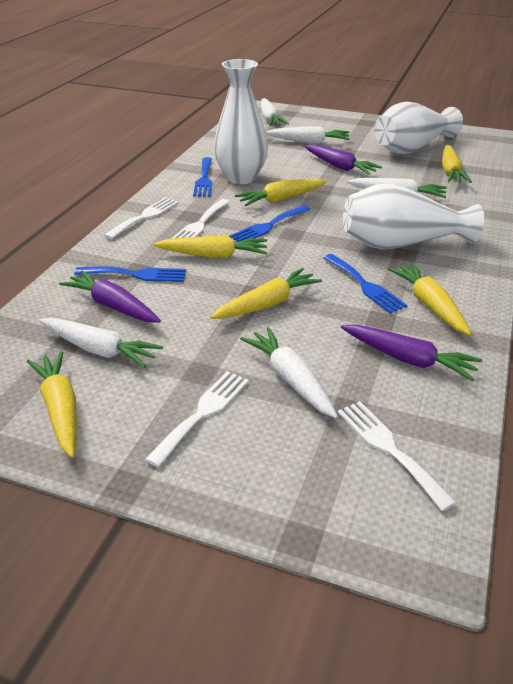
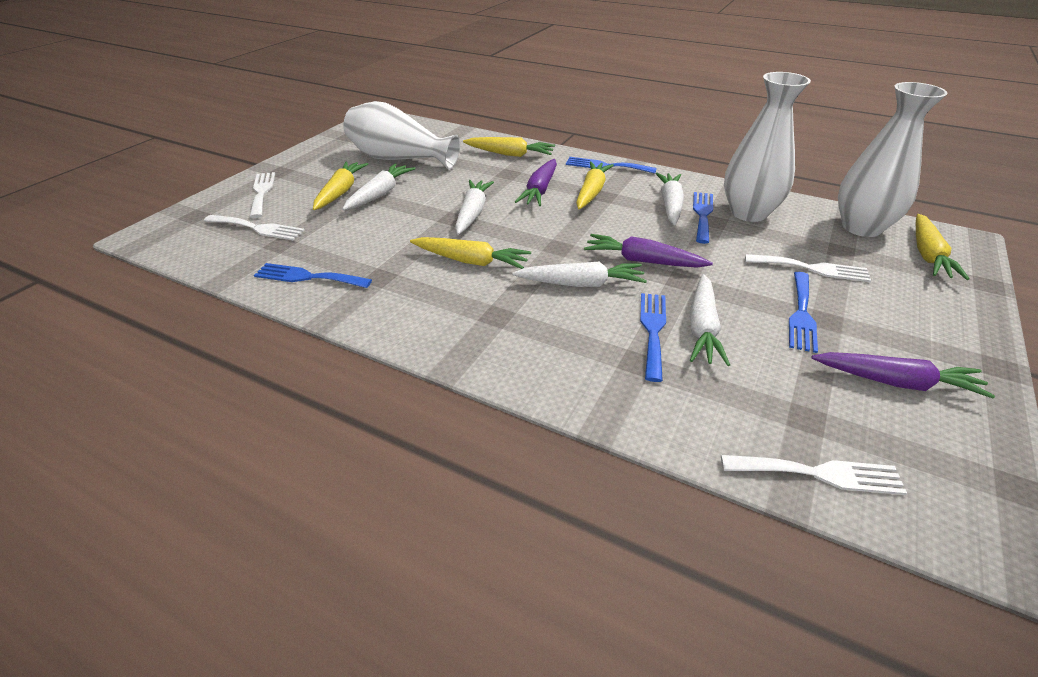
blue fork: 4 -> 5
yellow carrot: 6 -> 5

